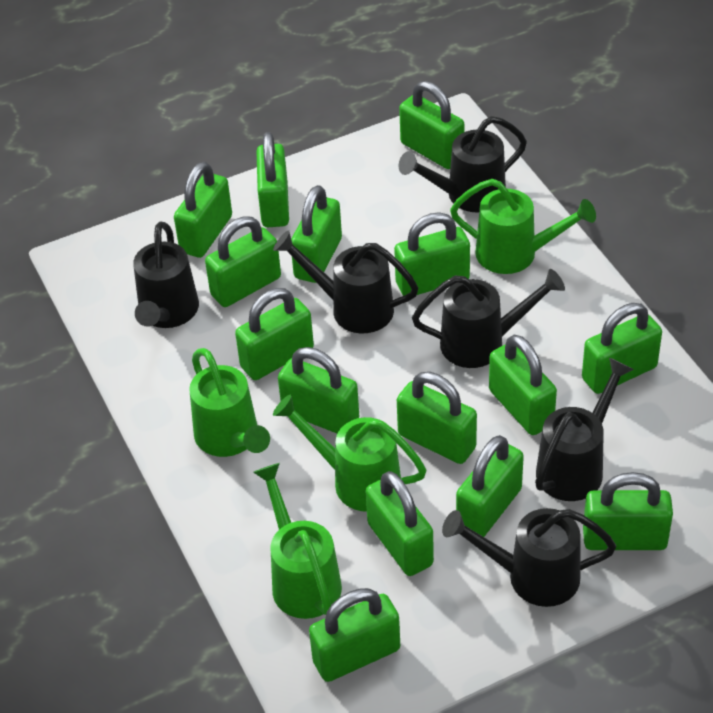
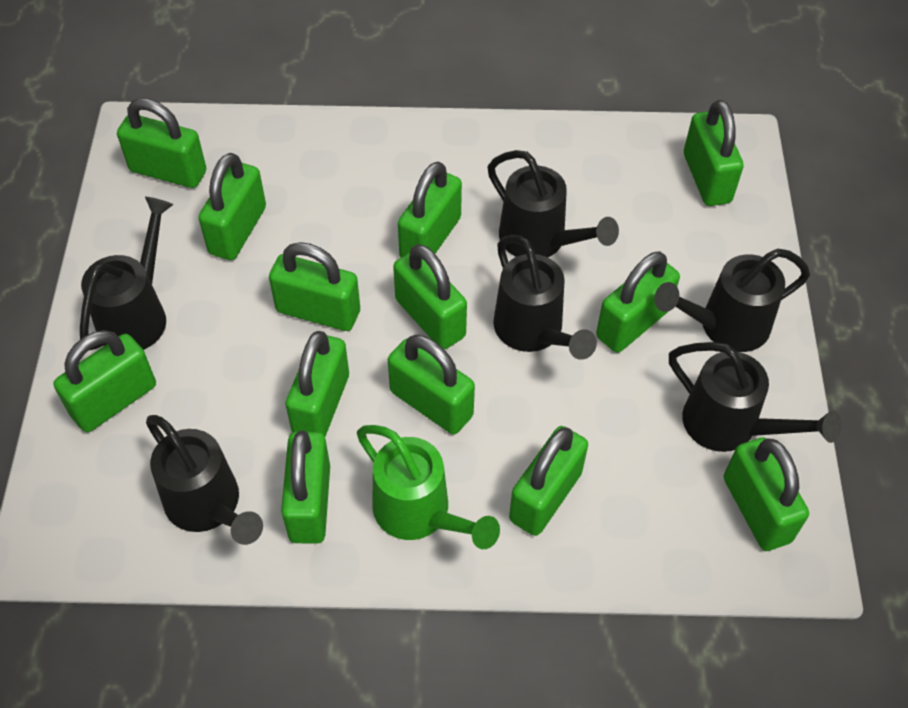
green padlock: 15 -> 13
green watering can: 4 -> 1

